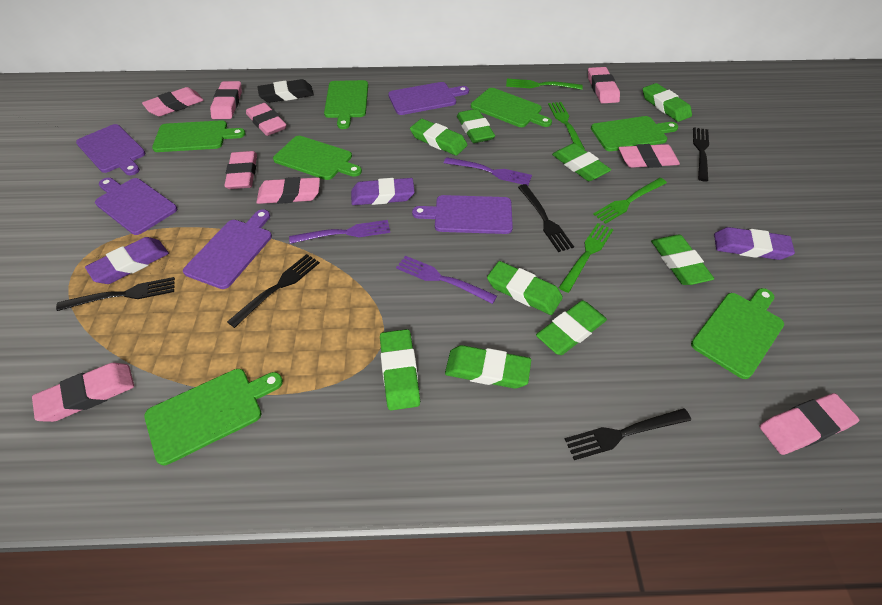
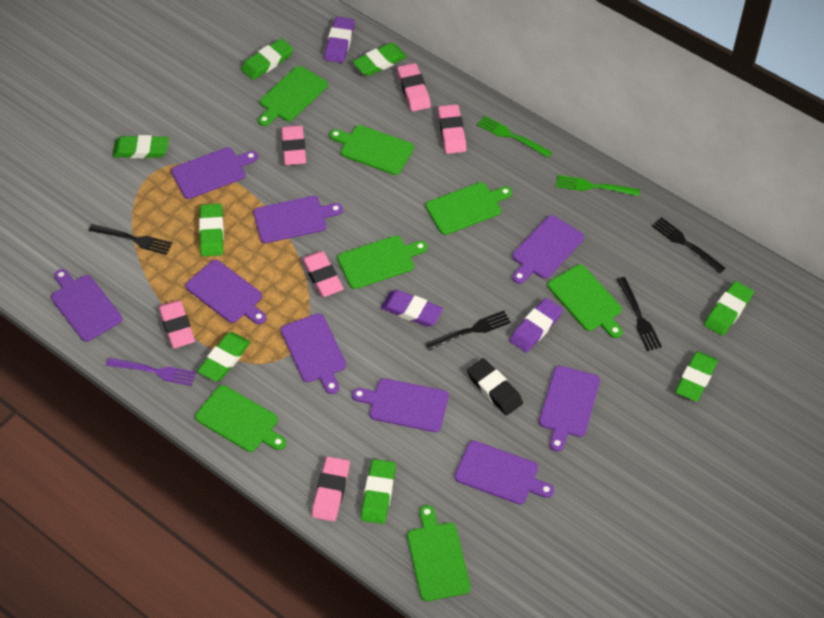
black fork: 5 -> 4
green eraser: 9 -> 8
green fork: 4 -> 2
pink eraser: 9 -> 6
purple cutting board: 5 -> 9
purple fork: 3 -> 1

